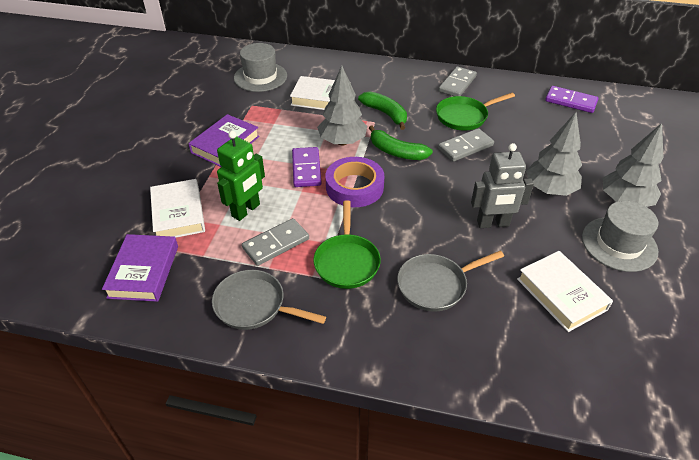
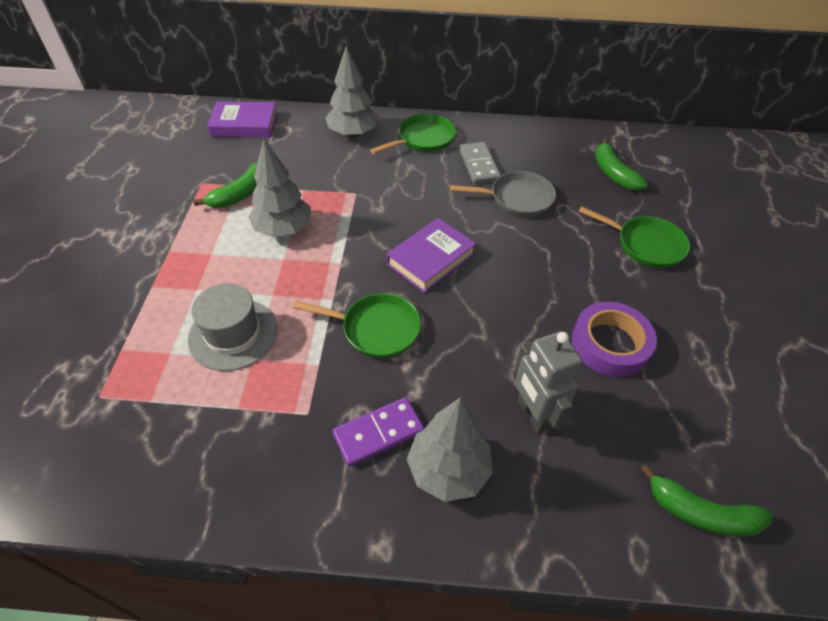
green banana: 2 -> 3
green pan: 2 -> 3
green robot: 1 -> 0
grey domino: 3 -> 1
grey hat: 2 -> 1
grey pan: 2 -> 1
purple domino: 2 -> 1
white book: 3 -> 0

